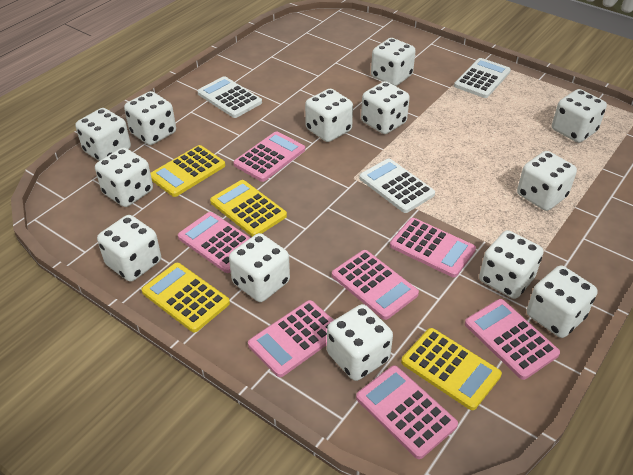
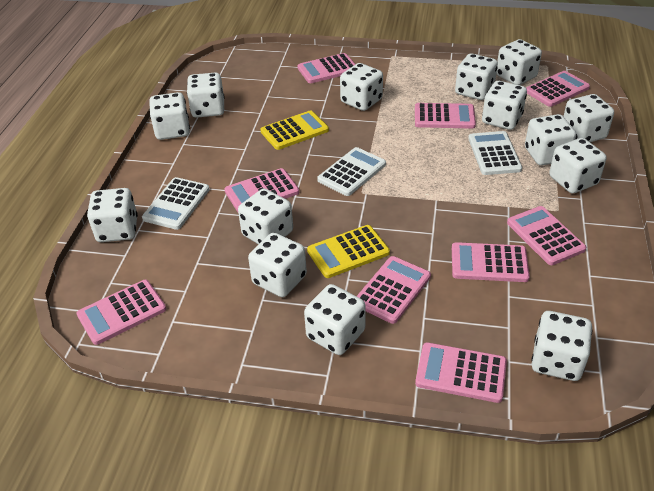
pink calculator: 7 -> 9
white dice: 13 -> 14
yellow calculator: 4 -> 2

